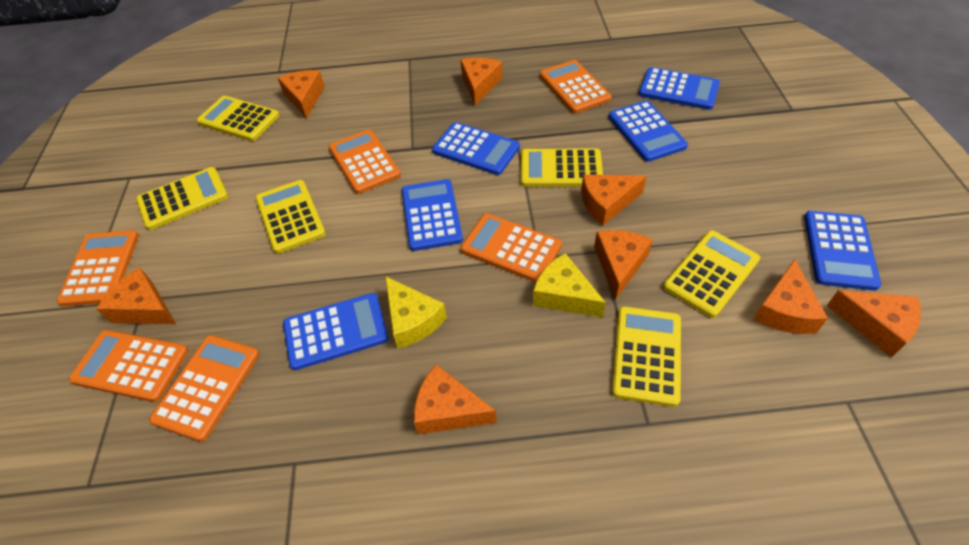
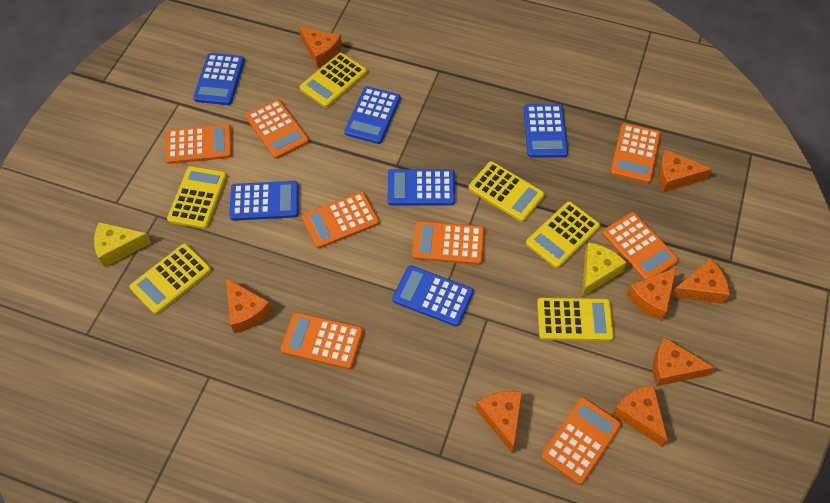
orange calculator: 6 -> 8

